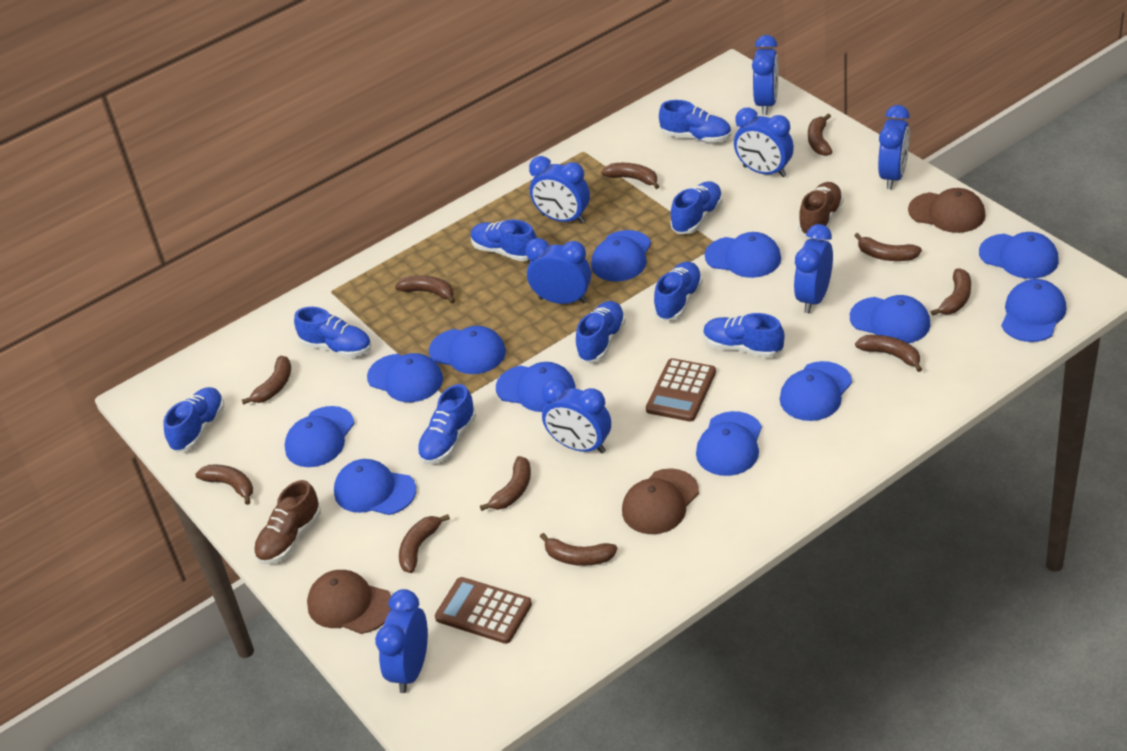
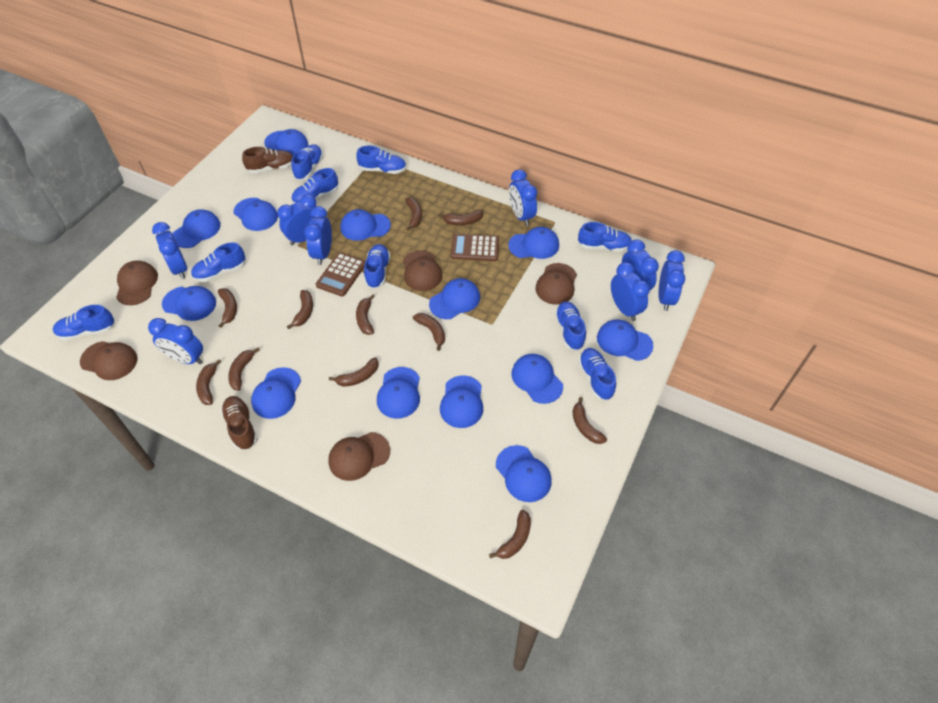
blue cap: 12 -> 13
brown cap: 3 -> 5

